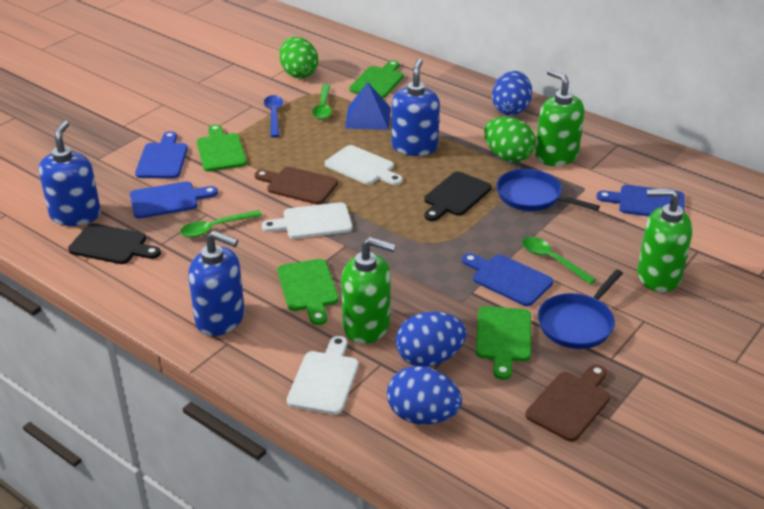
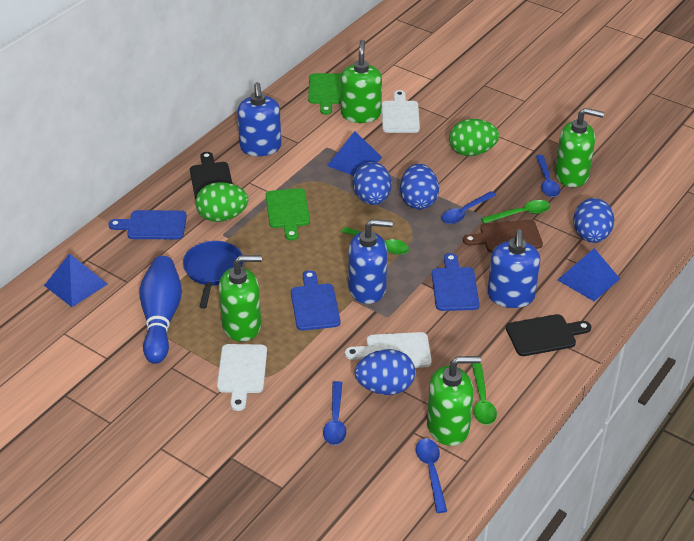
blue bowling pin: 0 -> 1
blue cutting board: 4 -> 3
blue egg: 3 -> 4
blue pan: 2 -> 1
blue pyramid: 1 -> 3
blue spoon: 1 -> 4
brown cutting board: 2 -> 1
green cutting board: 4 -> 2
green soap dispenser: 3 -> 4

